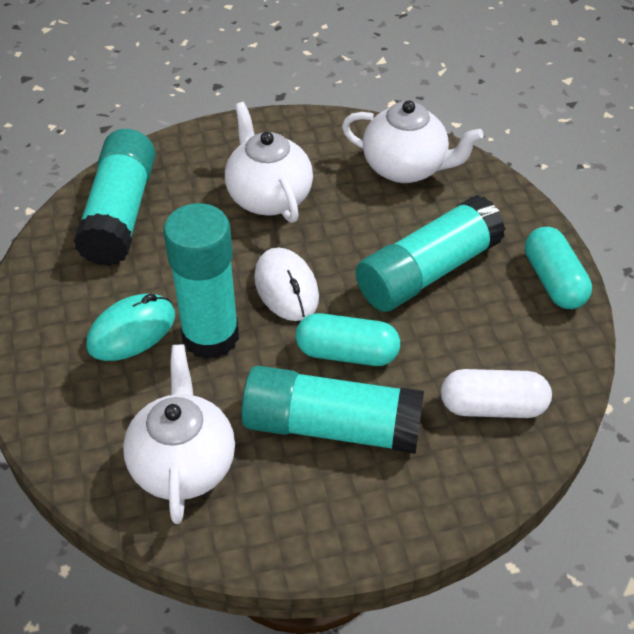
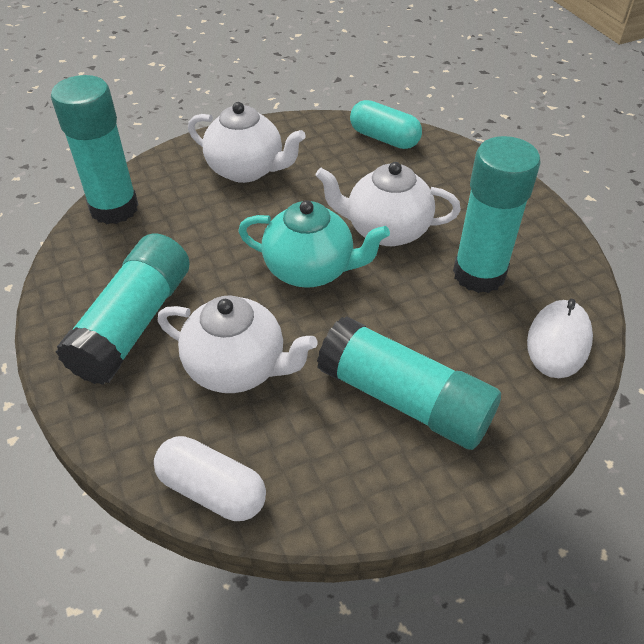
turquoise capsule: 2 -> 1
turquoise mouse: 1 -> 0
turquoise teapot: 0 -> 1

